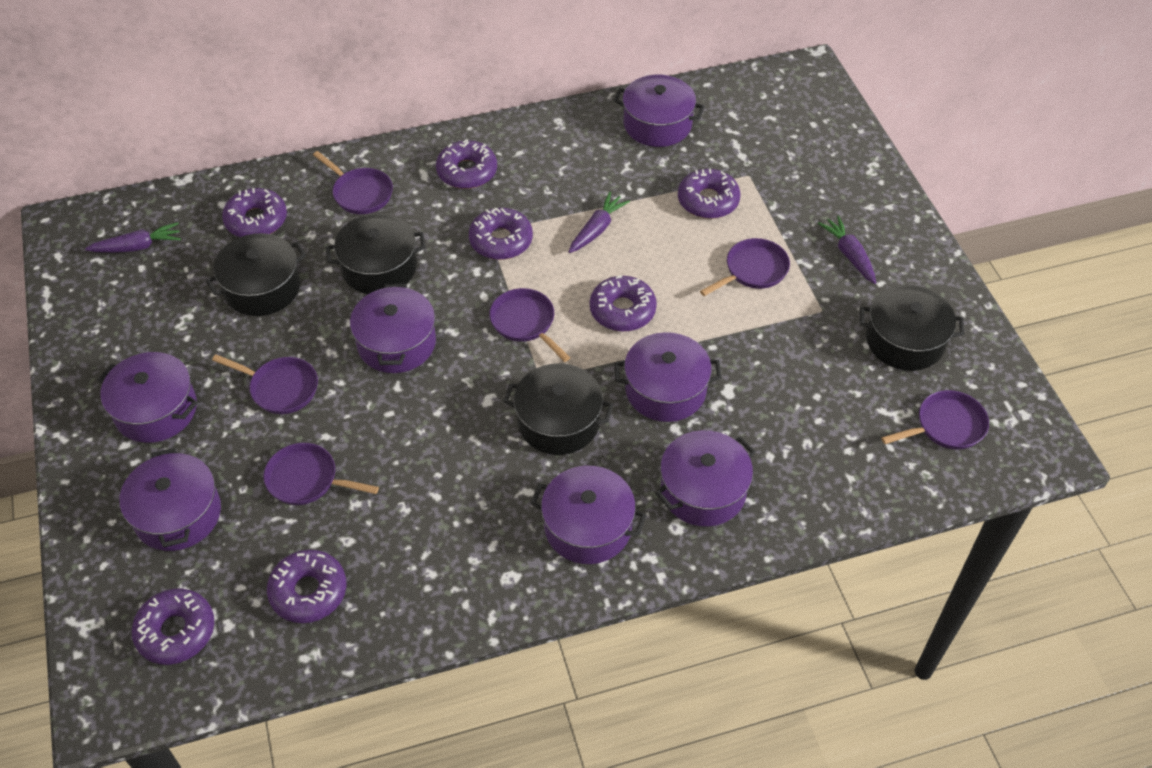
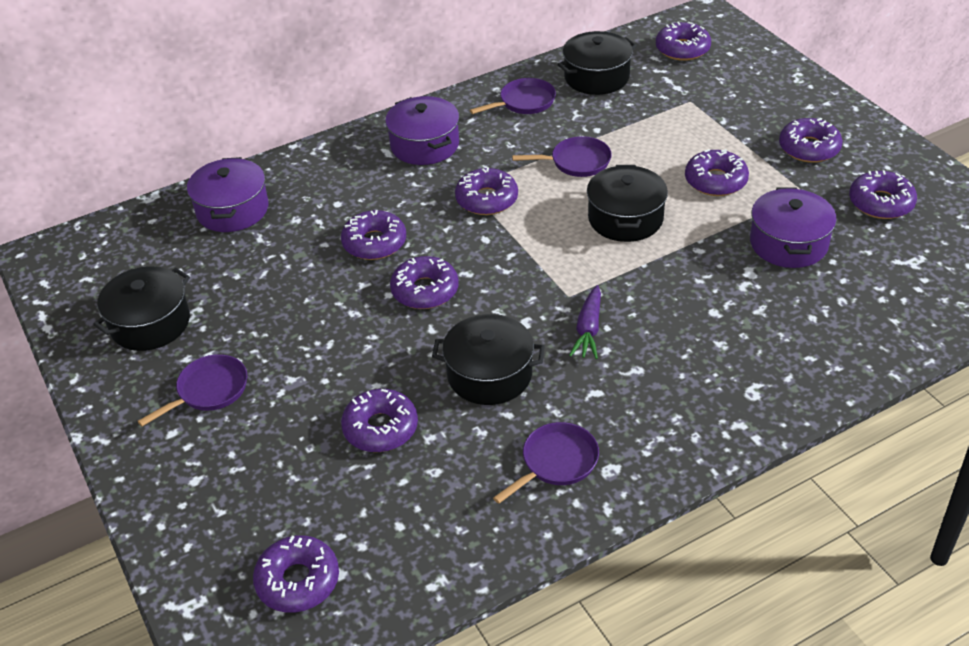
purple carrot: 3 -> 1
purple donut: 7 -> 9
purple pan: 6 -> 4
purple pot: 7 -> 3

